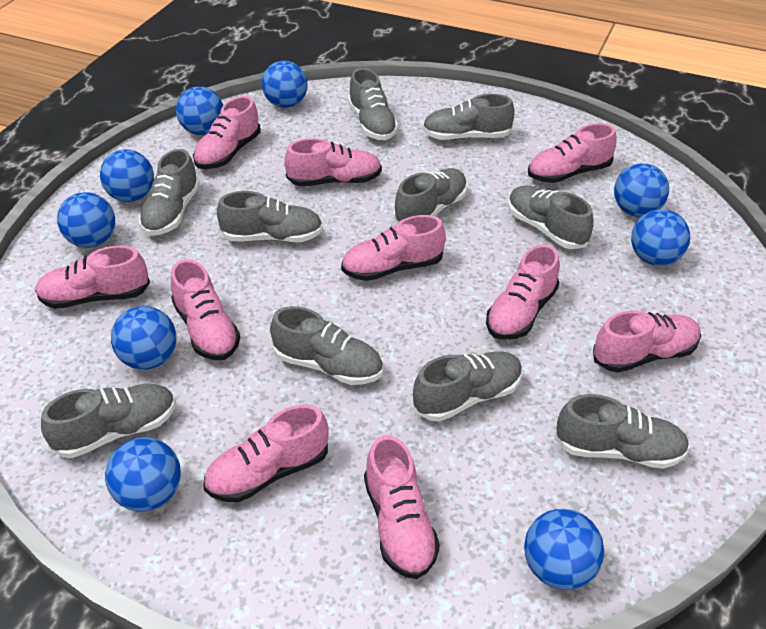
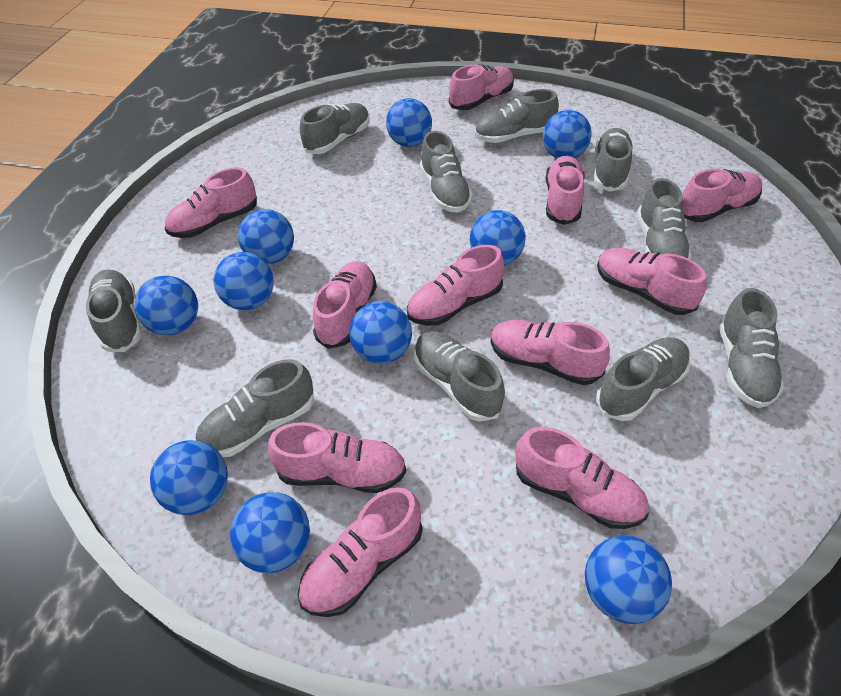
blue ball: 9 -> 10
pink shoe: 10 -> 11

